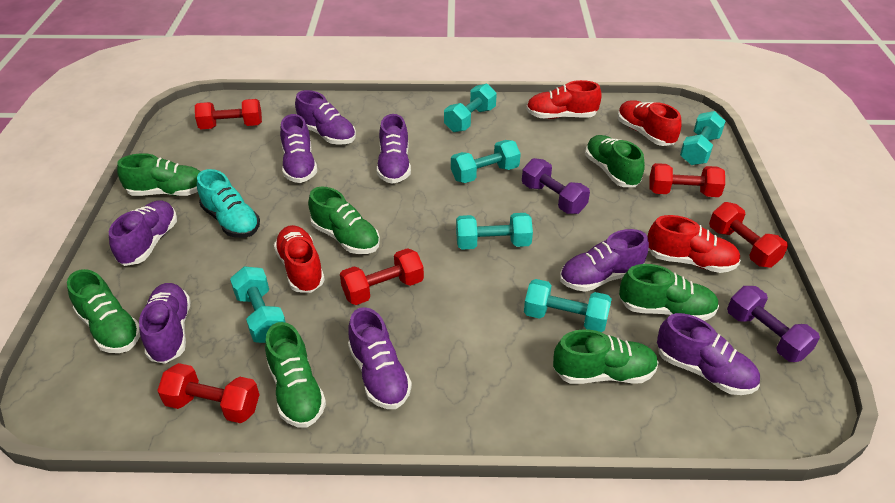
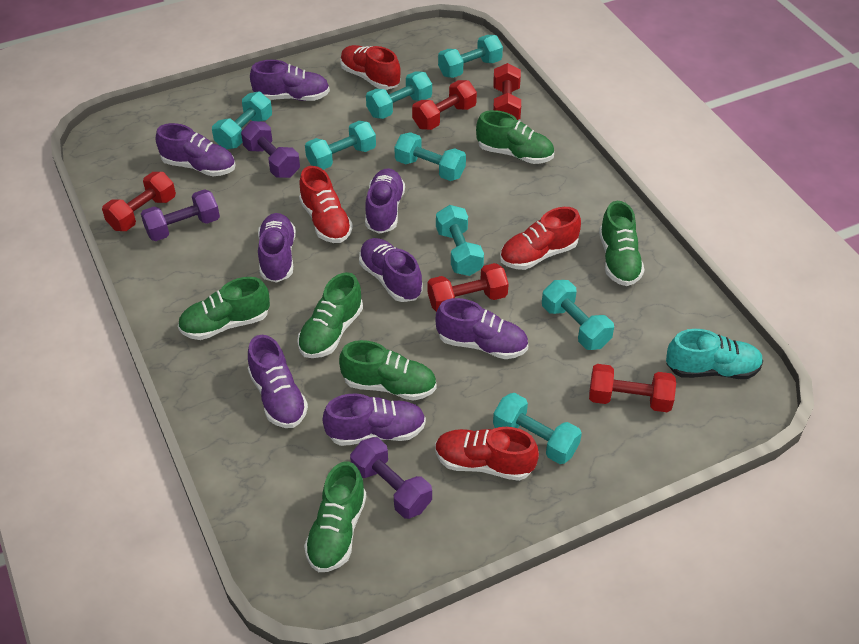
green shoe: 7 -> 6
purple dumbbell: 2 -> 3
turquoise dumbbell: 6 -> 8

